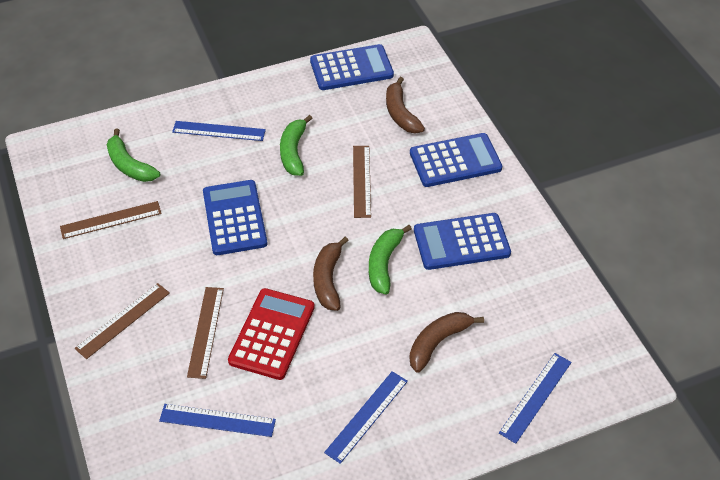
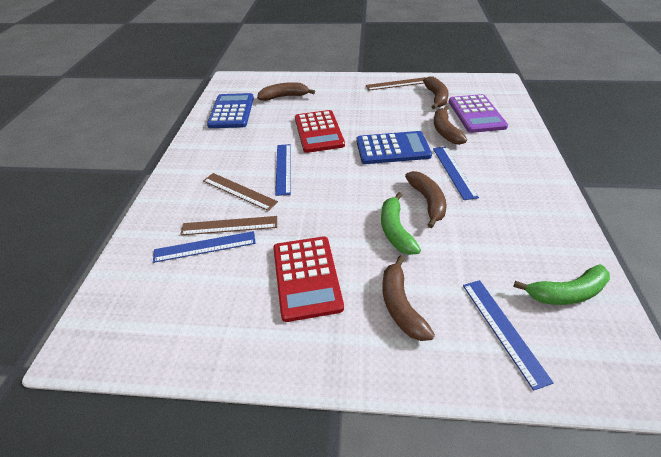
blue calculator: 4 -> 2
brown banana: 3 -> 5
brown ruler: 4 -> 3
green banana: 3 -> 2
purple calculator: 0 -> 1
red calculator: 1 -> 2

